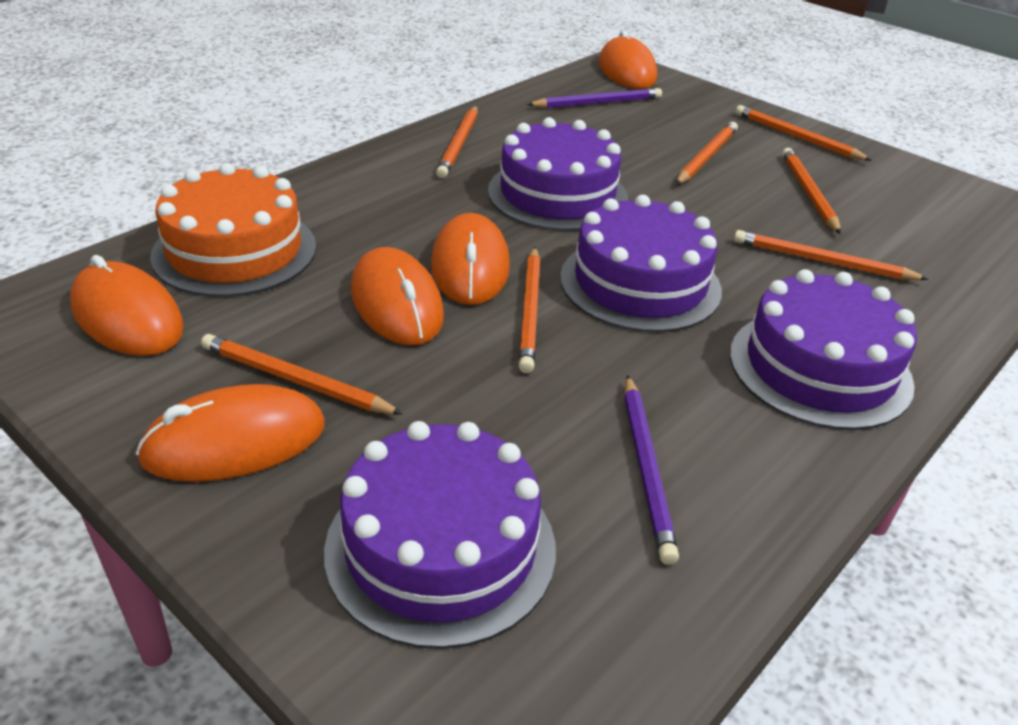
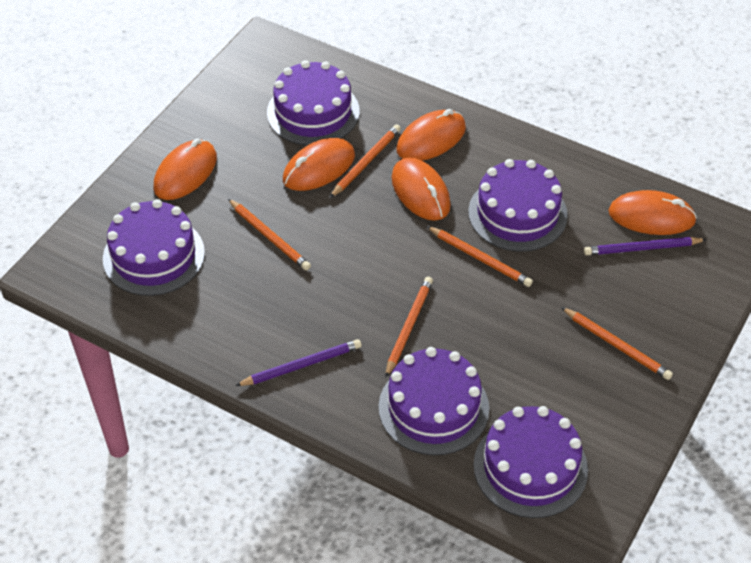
orange cake: 1 -> 0
orange pencil: 7 -> 5
purple cake: 4 -> 5

